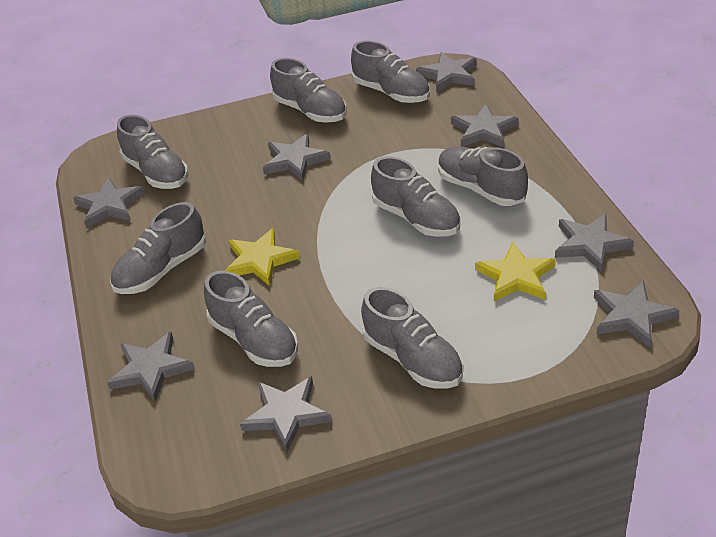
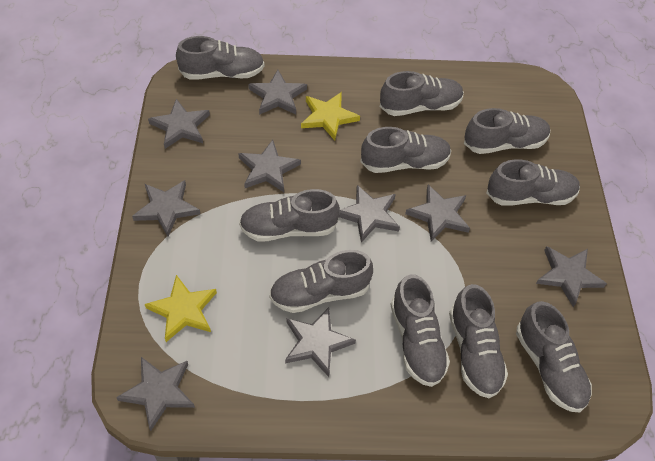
grey shoe: 8 -> 10
grey star: 8 -> 9

